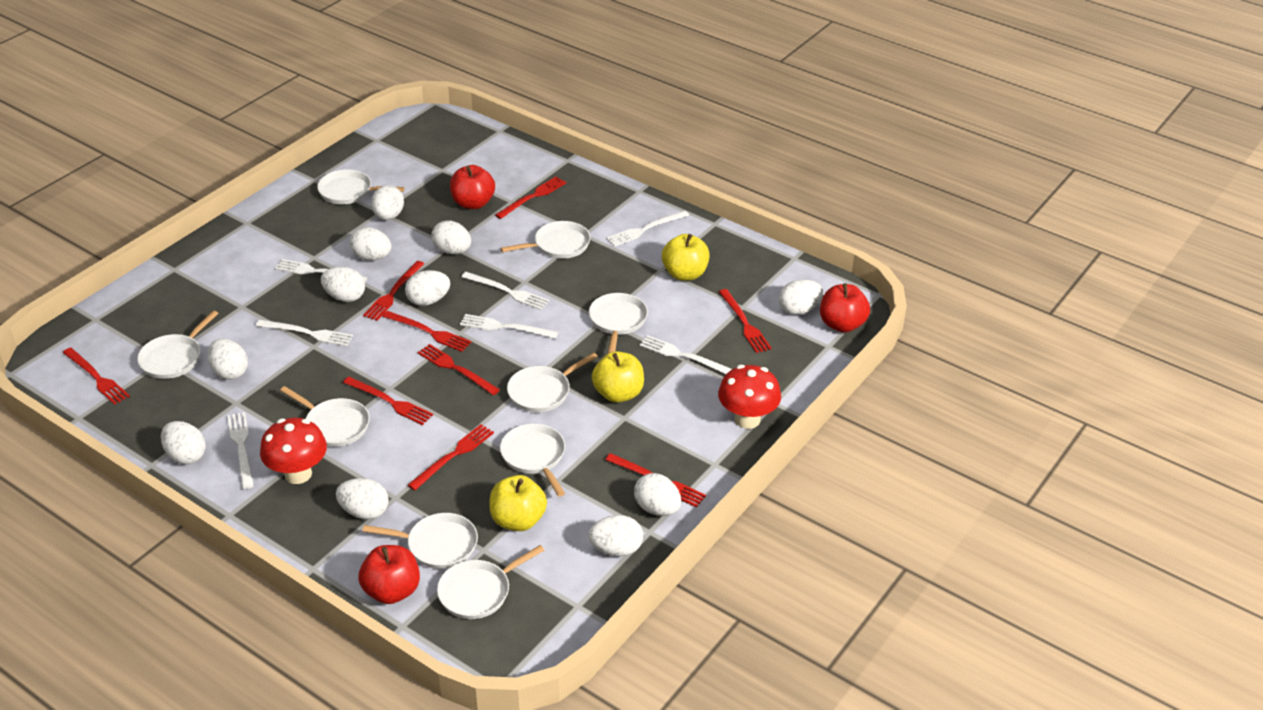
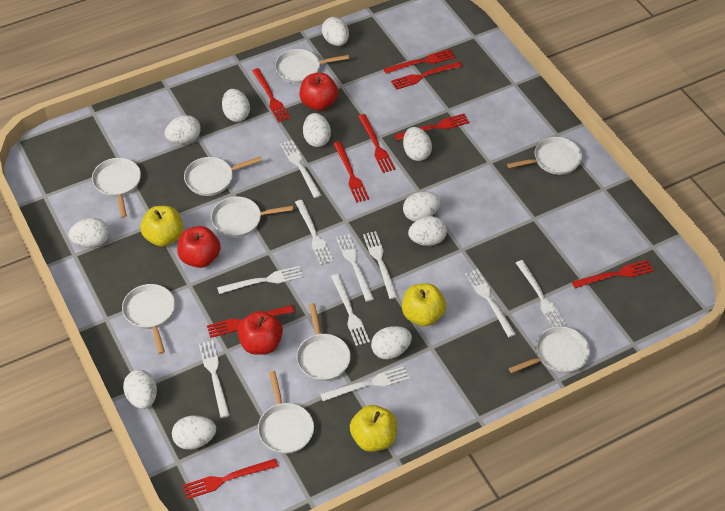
red mushroom: 2 -> 0
white fork: 7 -> 10

